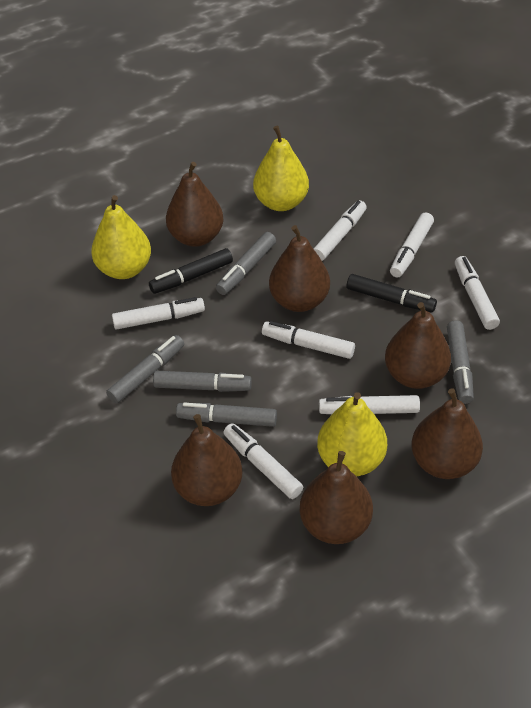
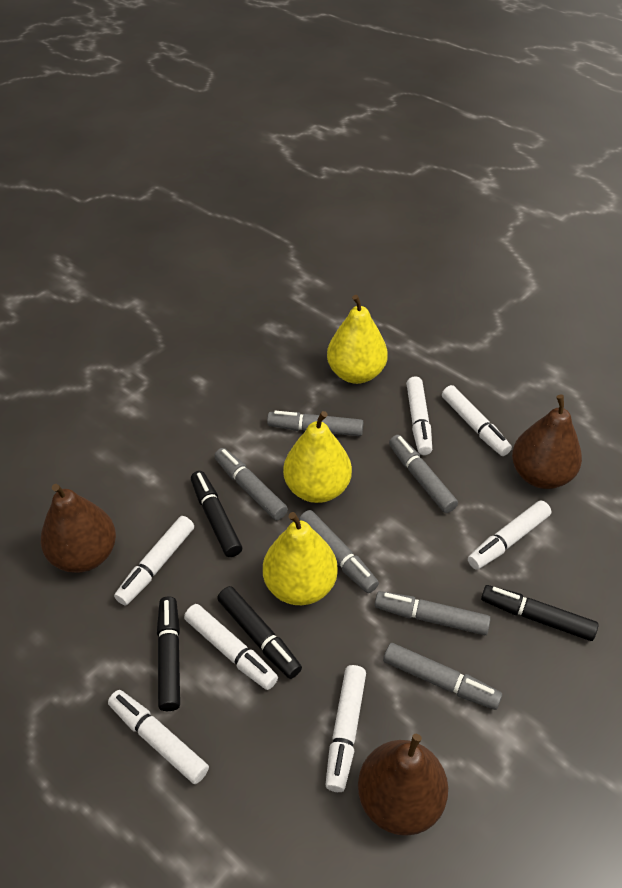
black marker: 2 -> 4
brown pear: 6 -> 3
grey marker: 5 -> 6

